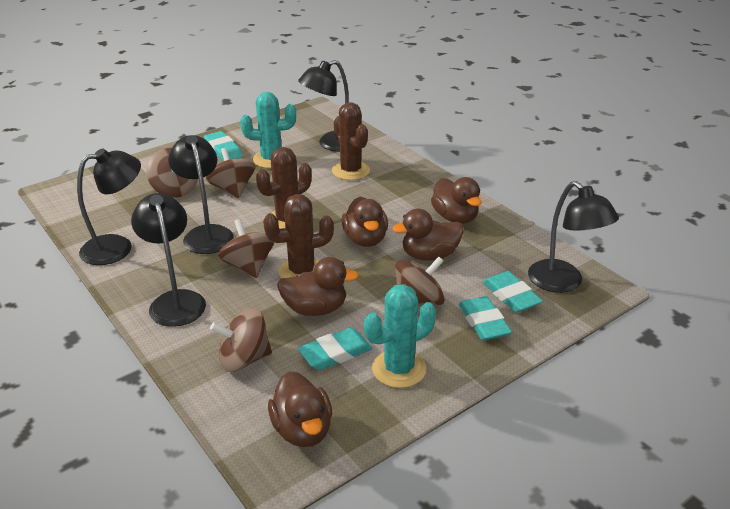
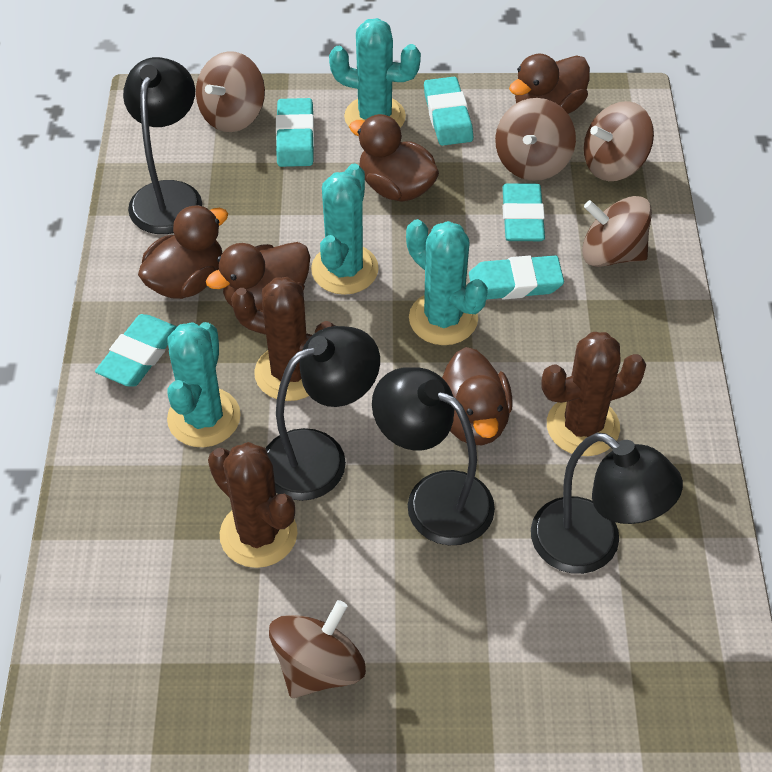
black lamp: 5 -> 4
turquoise cactus: 2 -> 4
turquoise eraser: 4 -> 5

